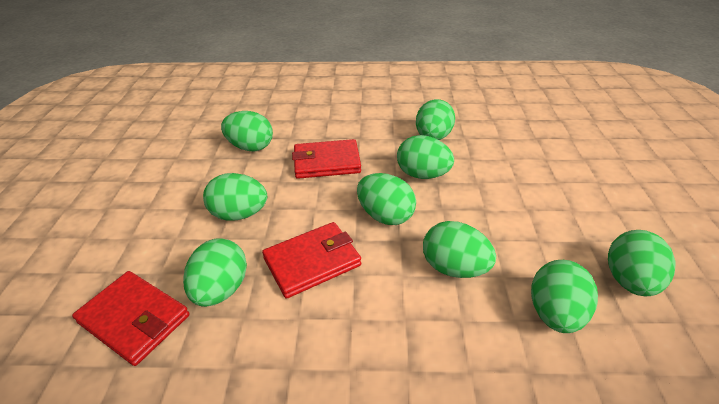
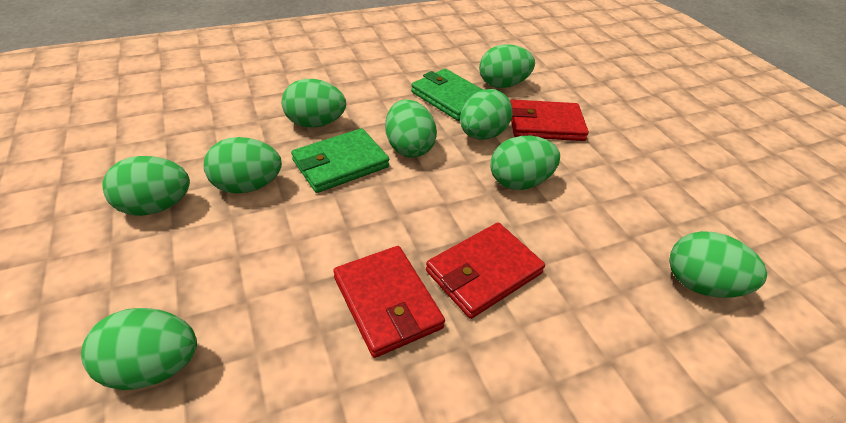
green wallet: 0 -> 2

